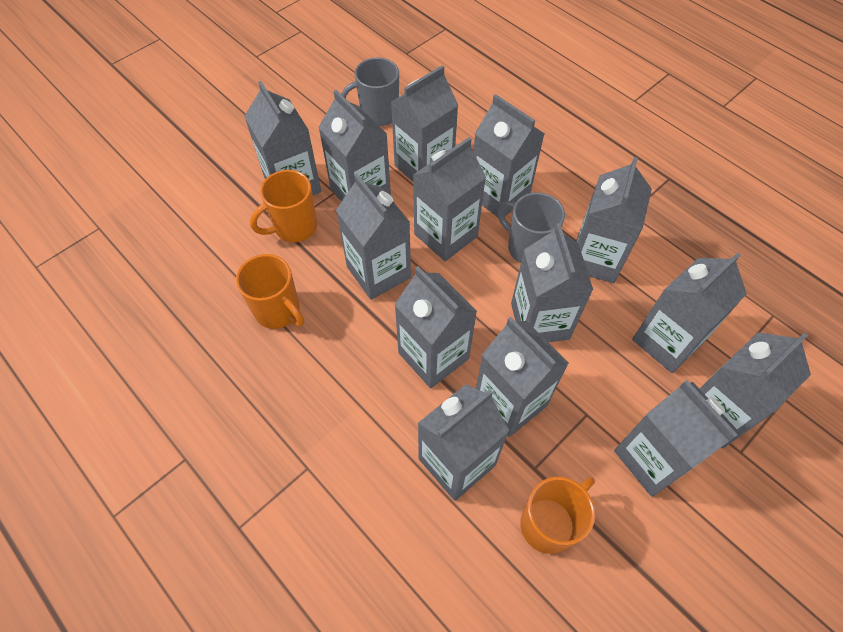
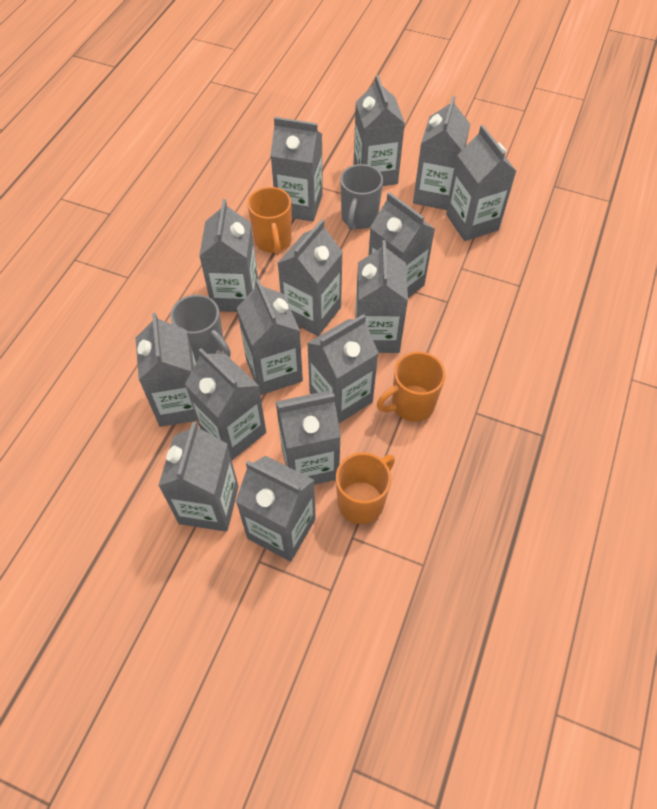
grey carton: 14 -> 15

